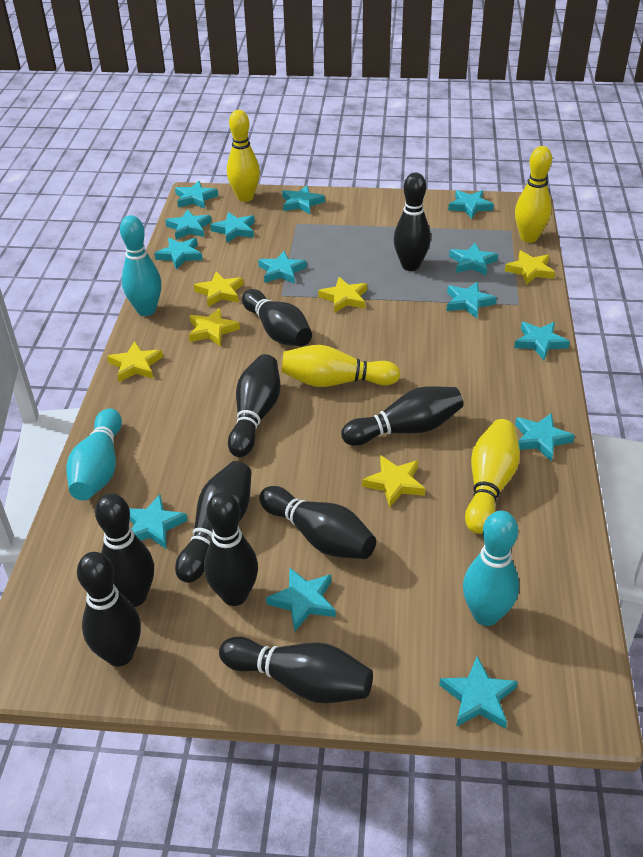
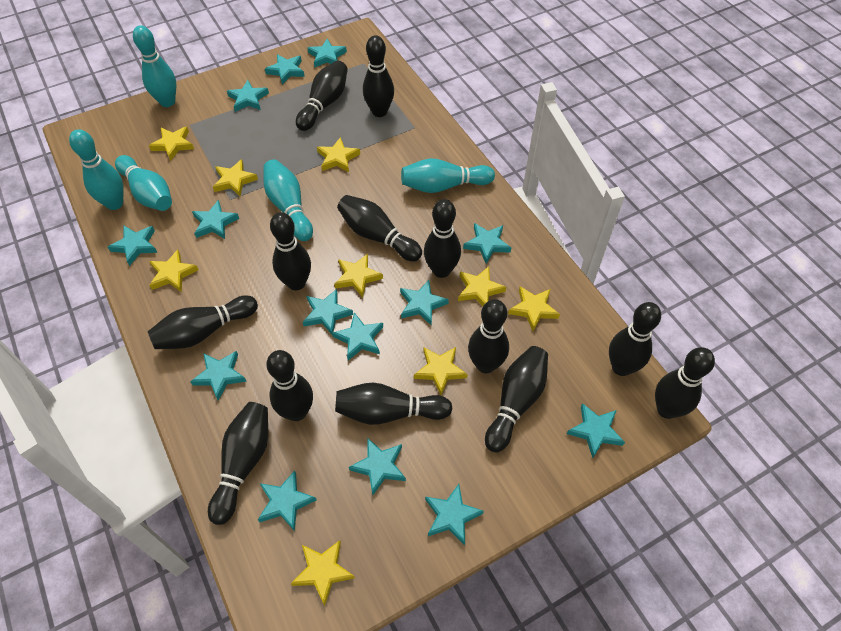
black bowling pin: 10 -> 13
turquoise bowling pin: 3 -> 5
yellow bowling pin: 4 -> 0
yellow star: 6 -> 9

